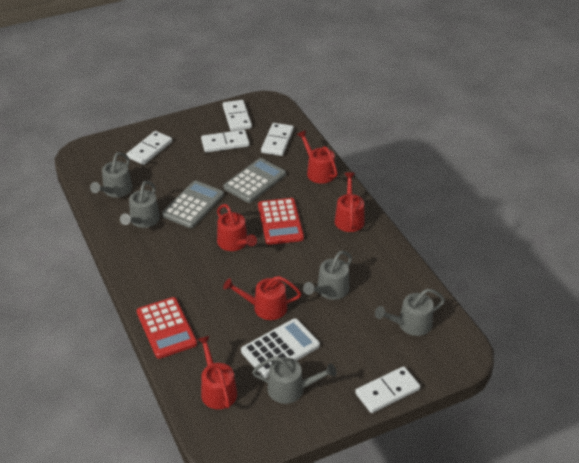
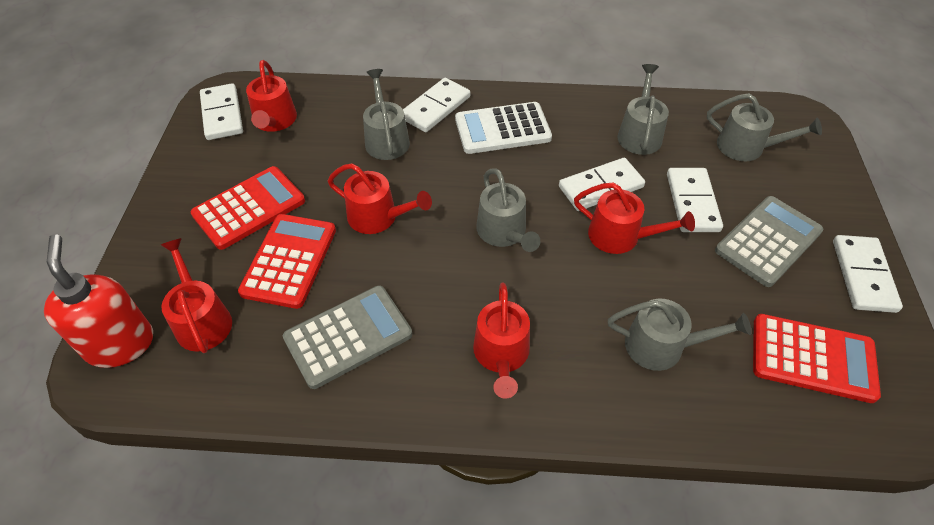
red calculator: 2 -> 3
red soap dispenser: 0 -> 1

